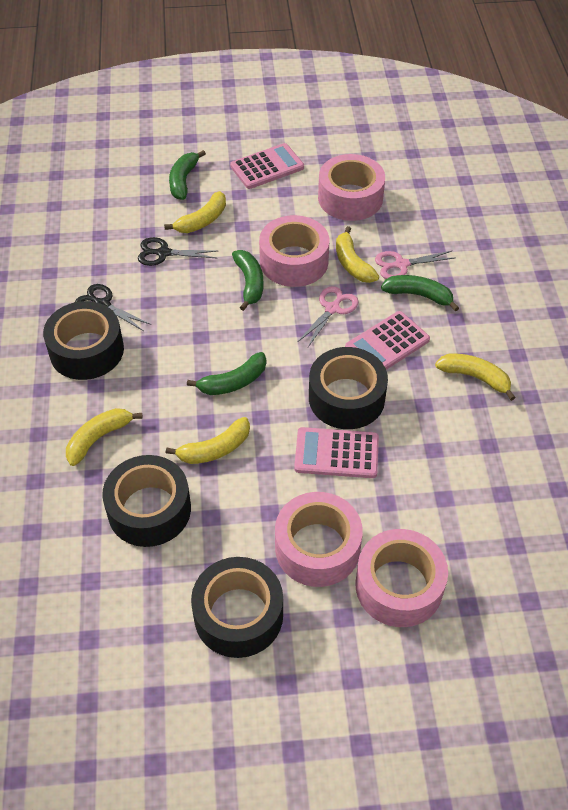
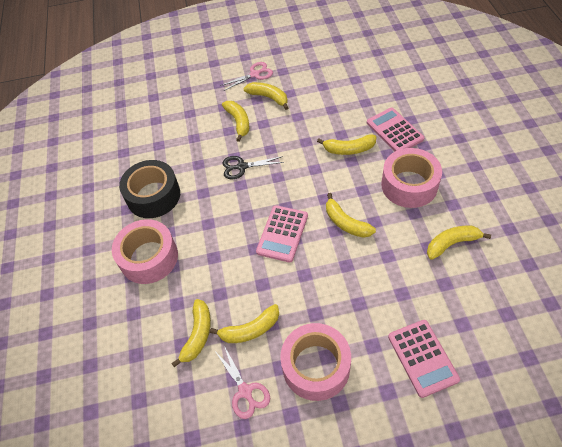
black scissors: 2 -> 1
black tape: 4 -> 1
green banana: 4 -> 0
pink tape: 4 -> 3
yellow banana: 5 -> 7

